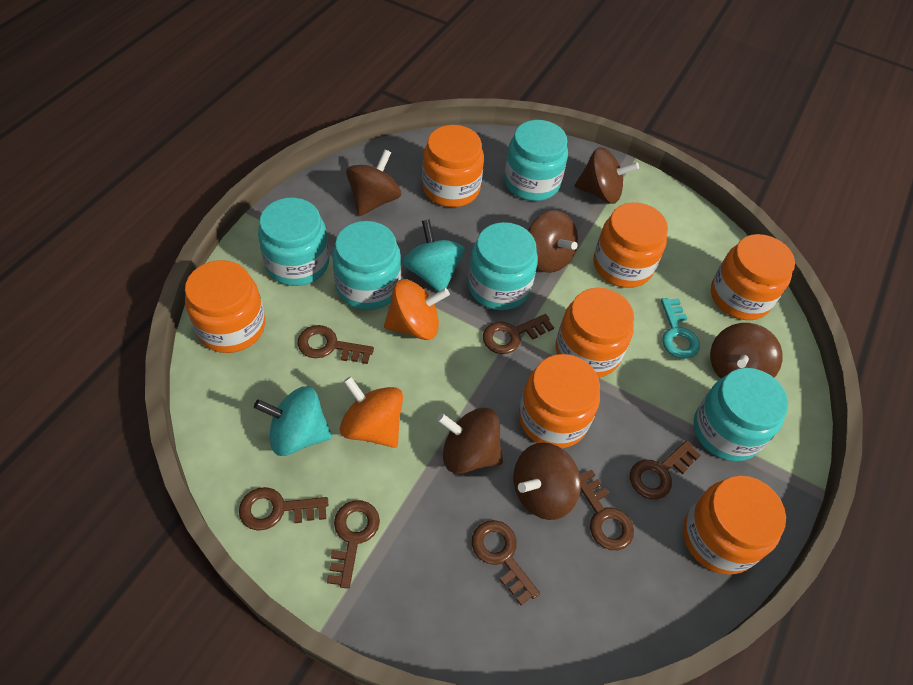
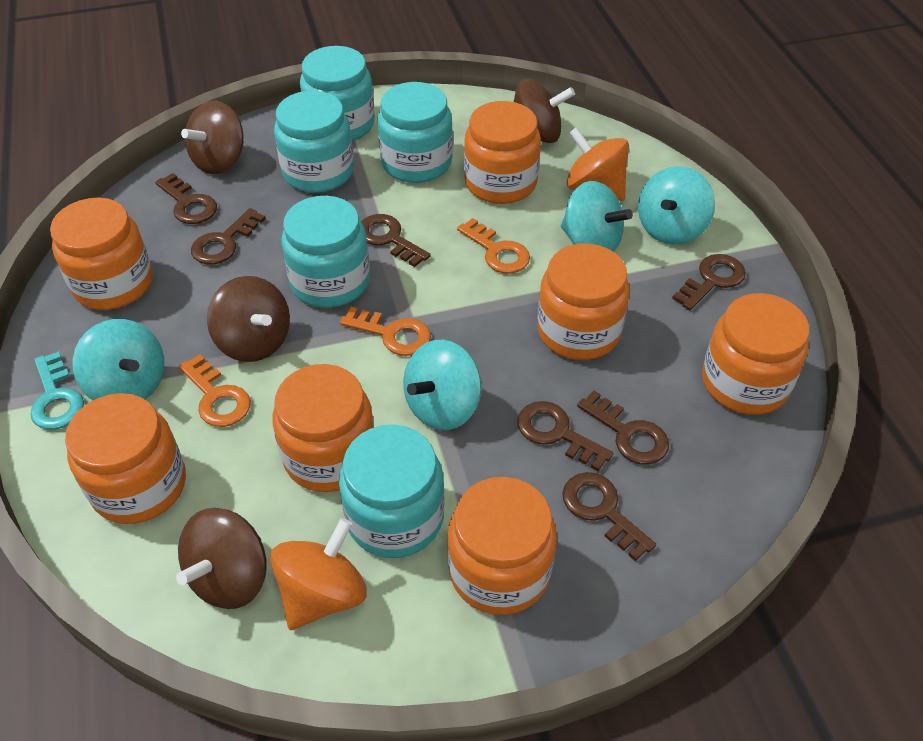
brown spinning top: 6 -> 4
orange key: 0 -> 3
turquoise spinning top: 2 -> 4

